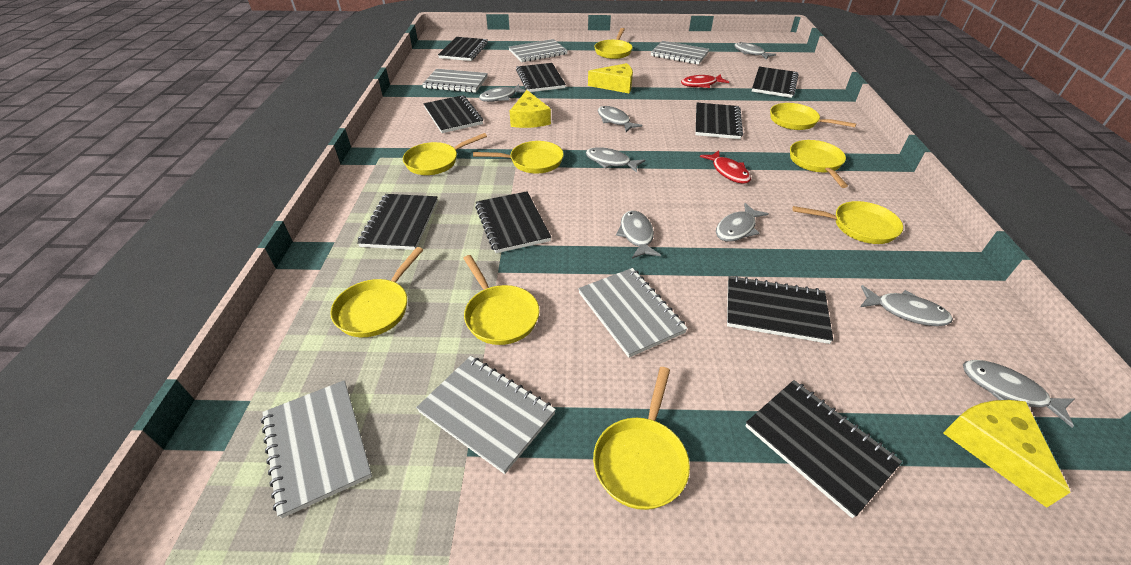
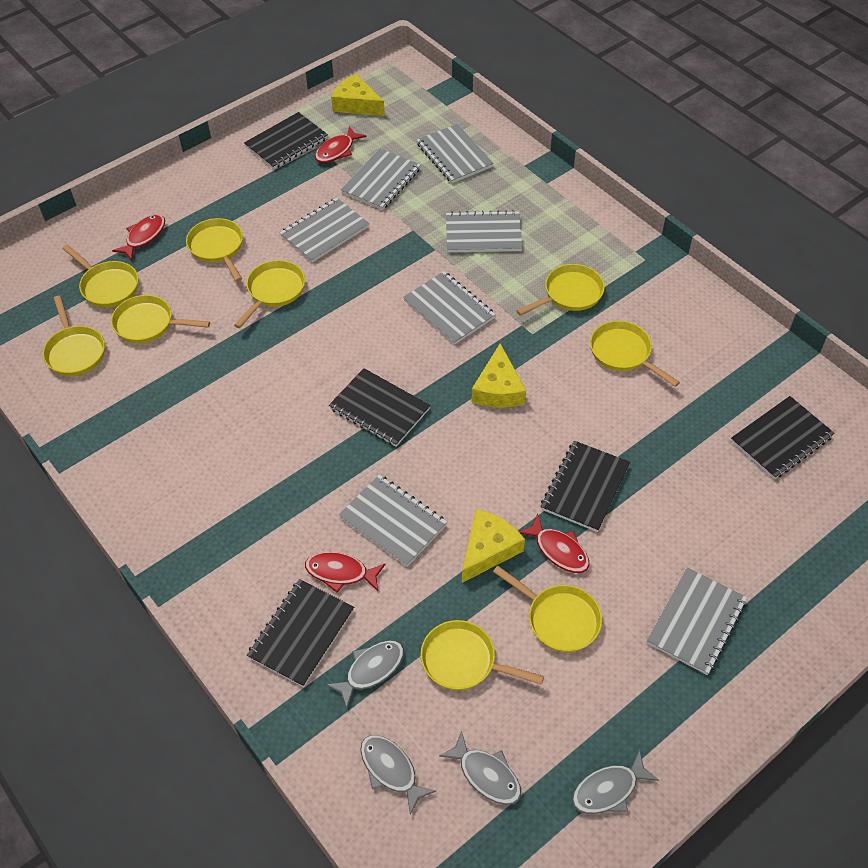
black notebook: 9 -> 5
grey fish: 8 -> 4
grey notebook: 6 -> 7
red fish: 2 -> 4

